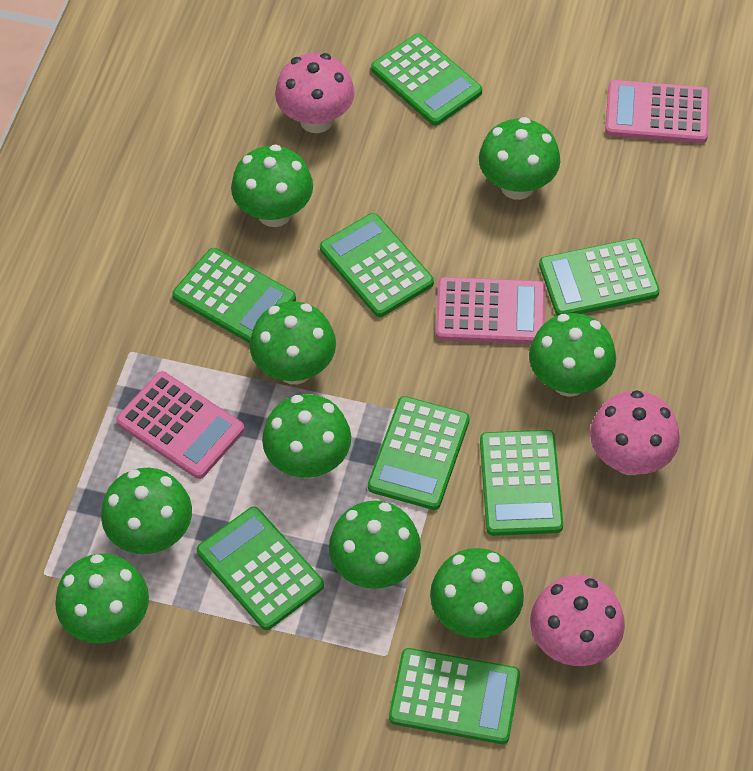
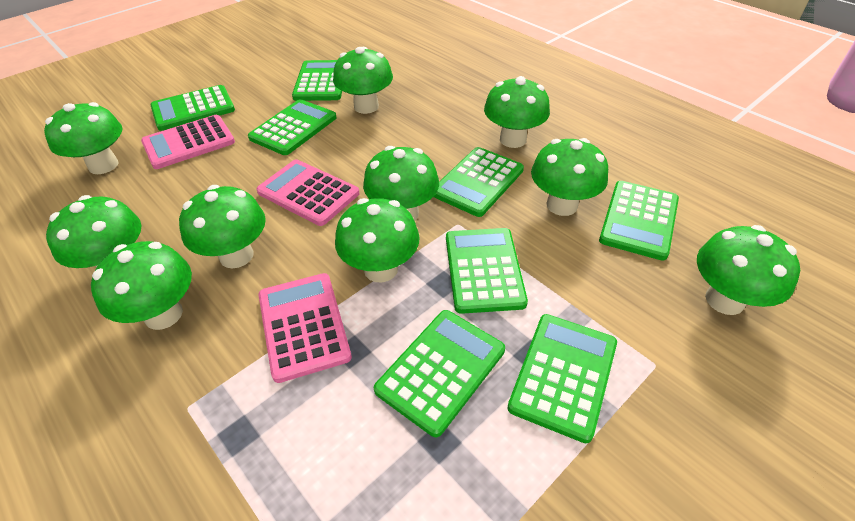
green mushroom: 9 -> 10
pink mushroom: 3 -> 0

